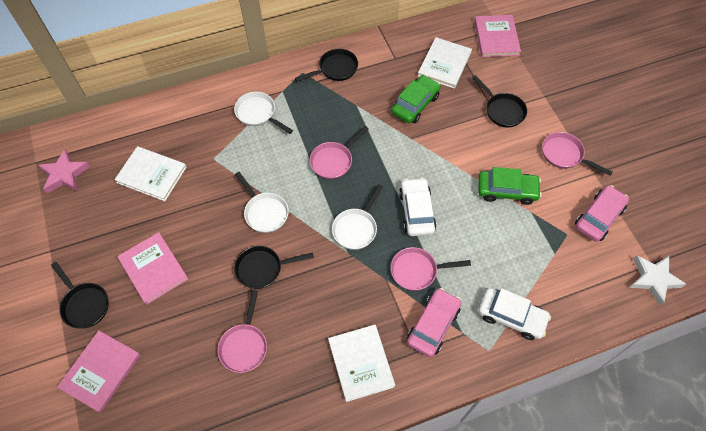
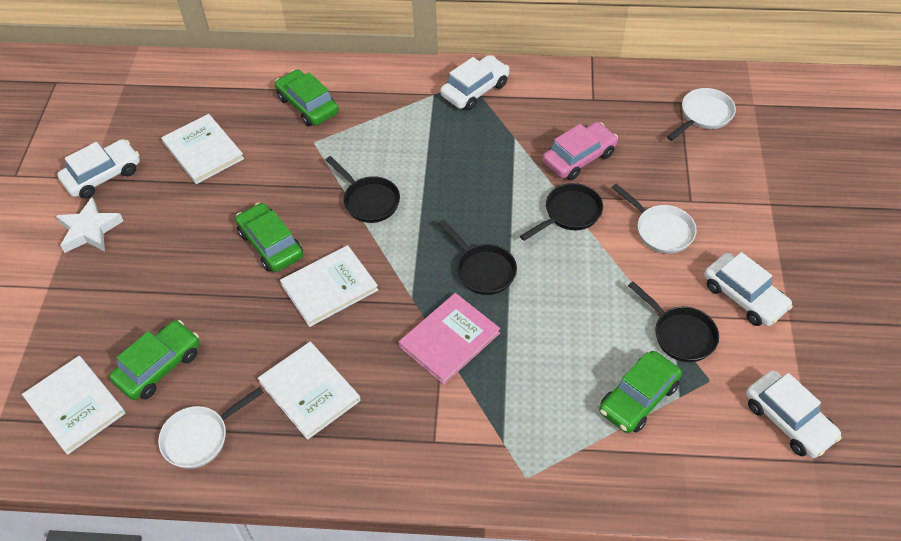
green car: 2 -> 4
pink book: 3 -> 1
pink car: 2 -> 1
pink pan: 4 -> 0
pink star: 1 -> 0
white book: 3 -> 4
white car: 2 -> 4

